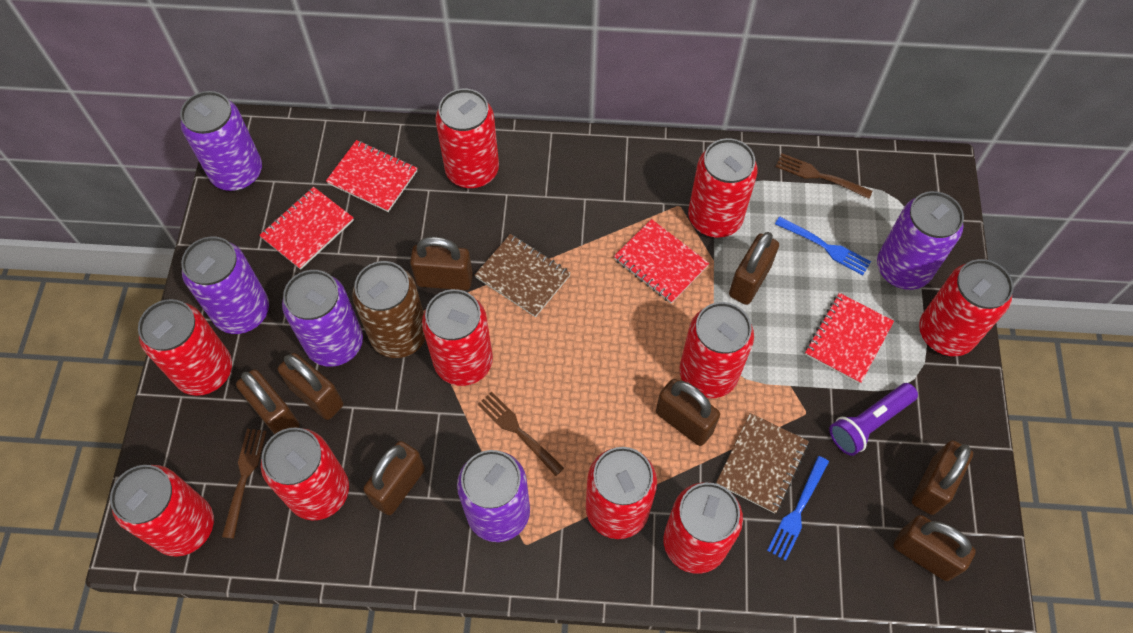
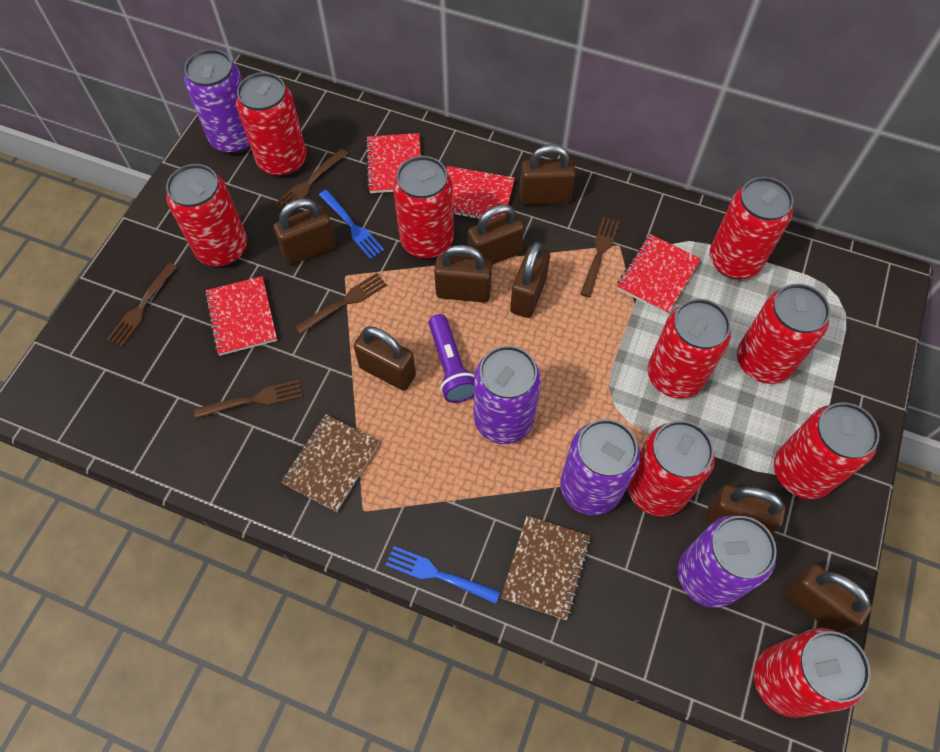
brown can: 1 -> 0
brown fork: 3 -> 5
purple can: 5 -> 4
red can: 10 -> 9

